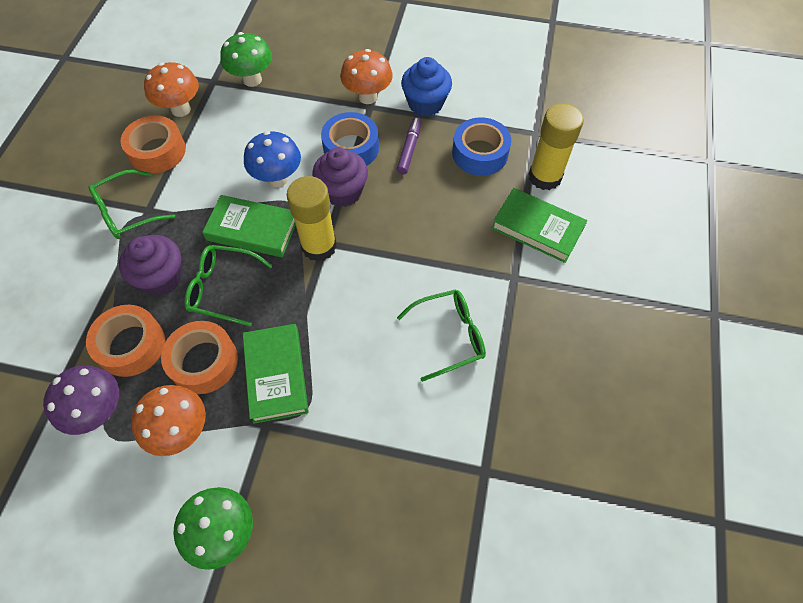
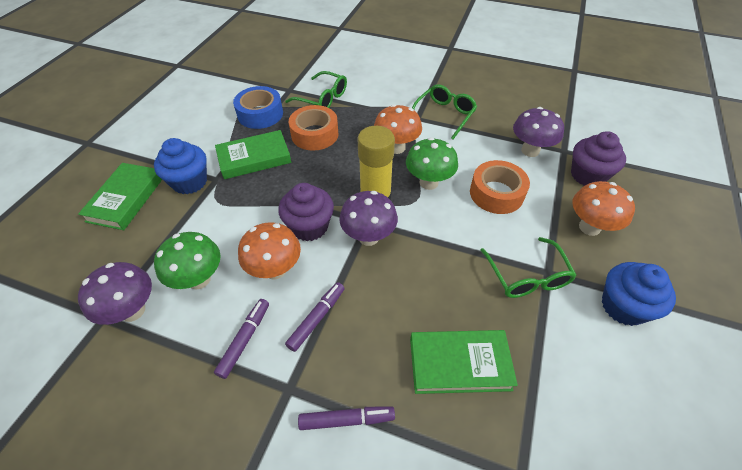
blue cupcake: 1 -> 2
blue mushroom: 1 -> 0
blue tape: 2 -> 1
orange tape: 3 -> 2
purple marker: 1 -> 3
purple mushroom: 1 -> 3
yellow glue stick: 2 -> 1

